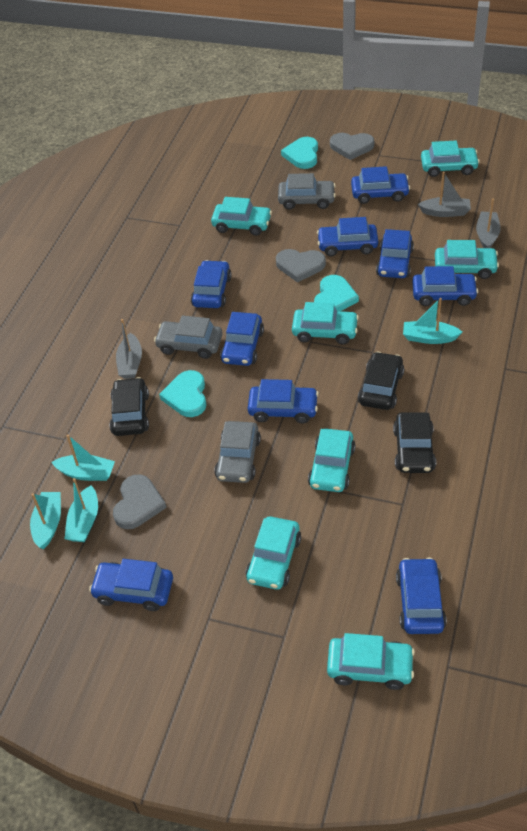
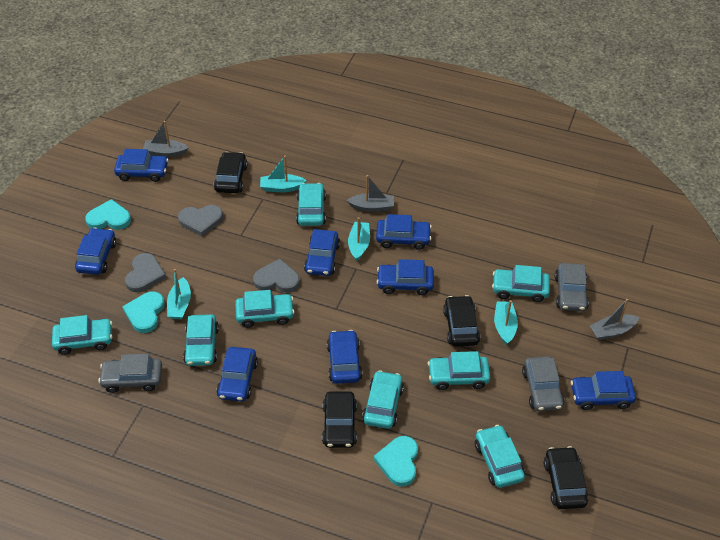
black car: 3 -> 4
blue car: 9 -> 8
turquoise car: 7 -> 8

